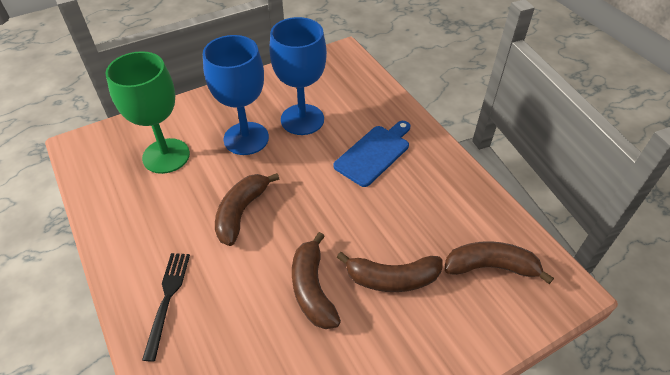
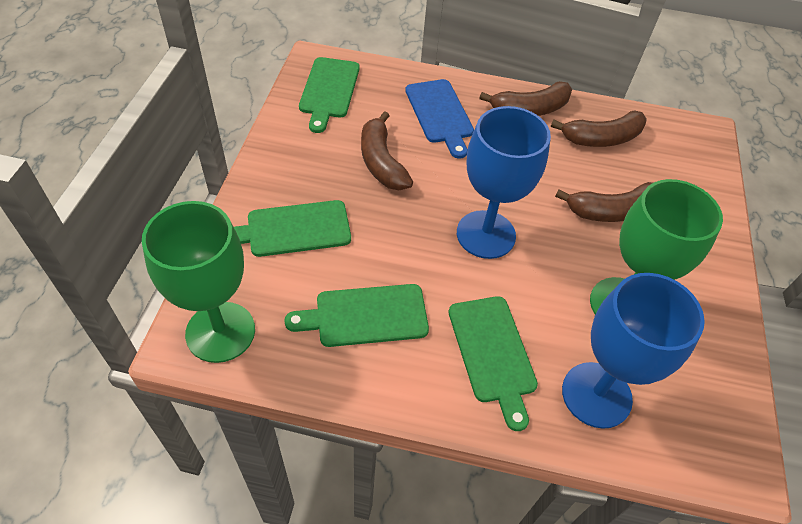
black fork: 1 -> 0
green cutting board: 0 -> 4
green goblet: 1 -> 2

